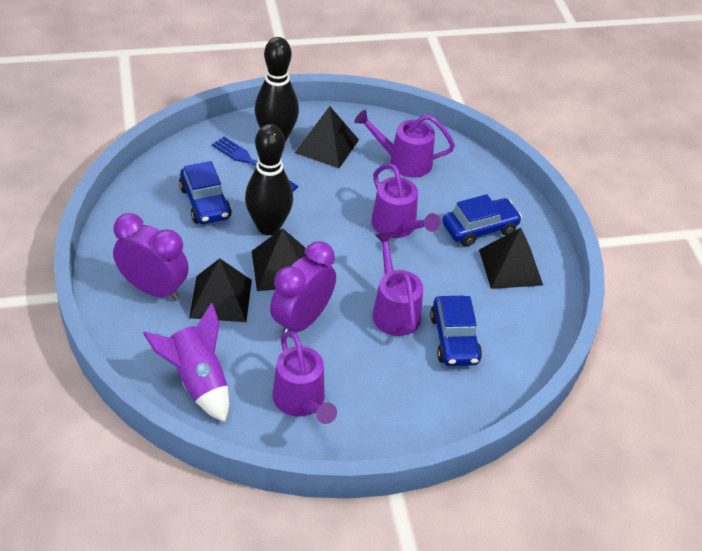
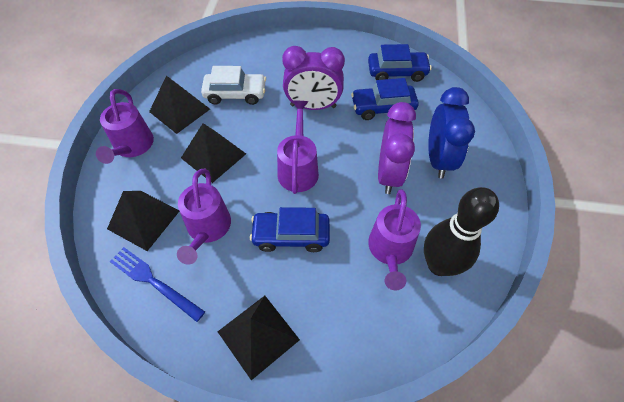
black bowling pin: 2 -> 1
blue clock: 0 -> 1
purple rocket: 1 -> 0
white car: 0 -> 1

